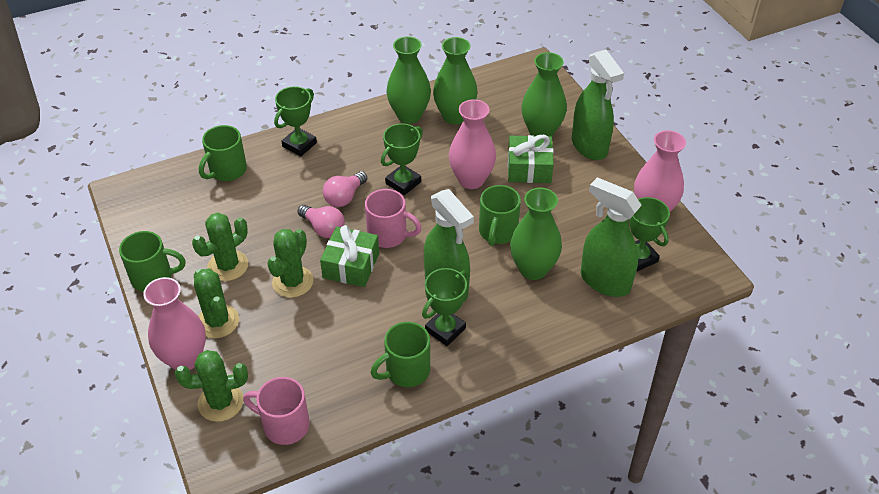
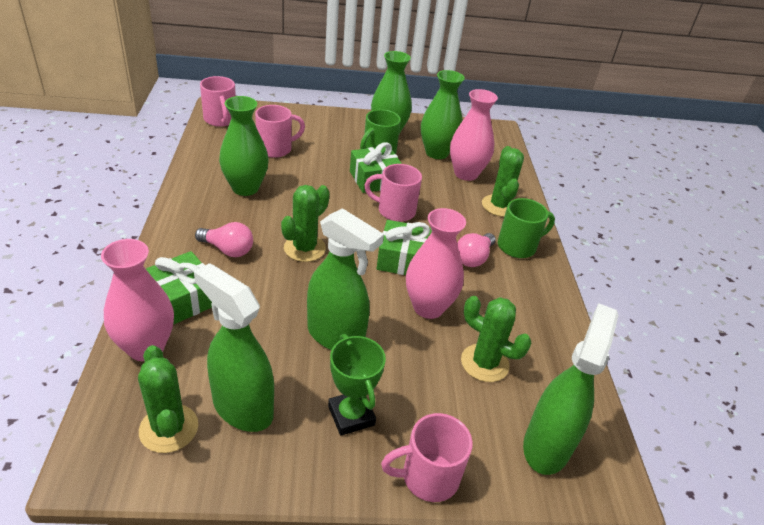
green gift: 2 -> 3
green mug: 4 -> 2
green trophy: 4 -> 1
green vase: 4 -> 3
pink mug: 2 -> 4

